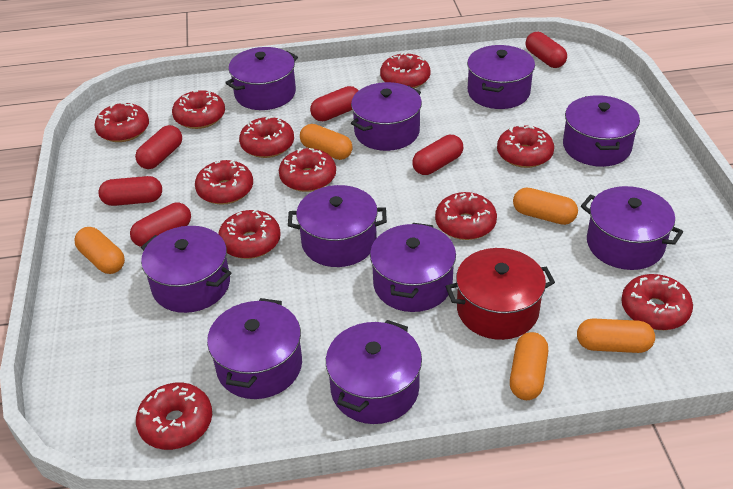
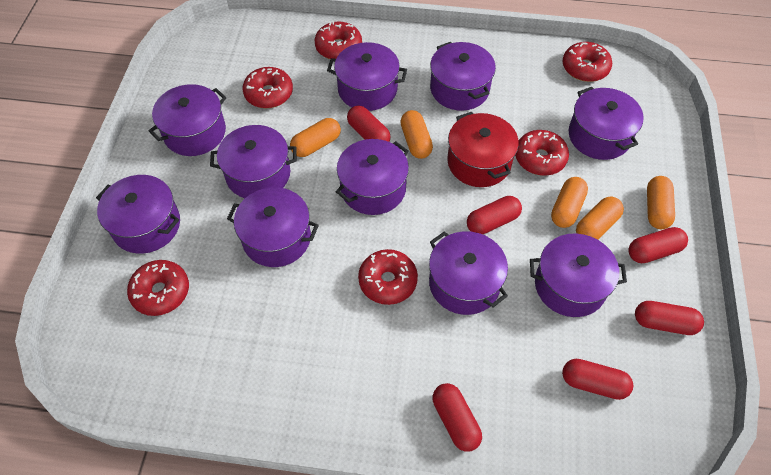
red donut: 11 -> 6

